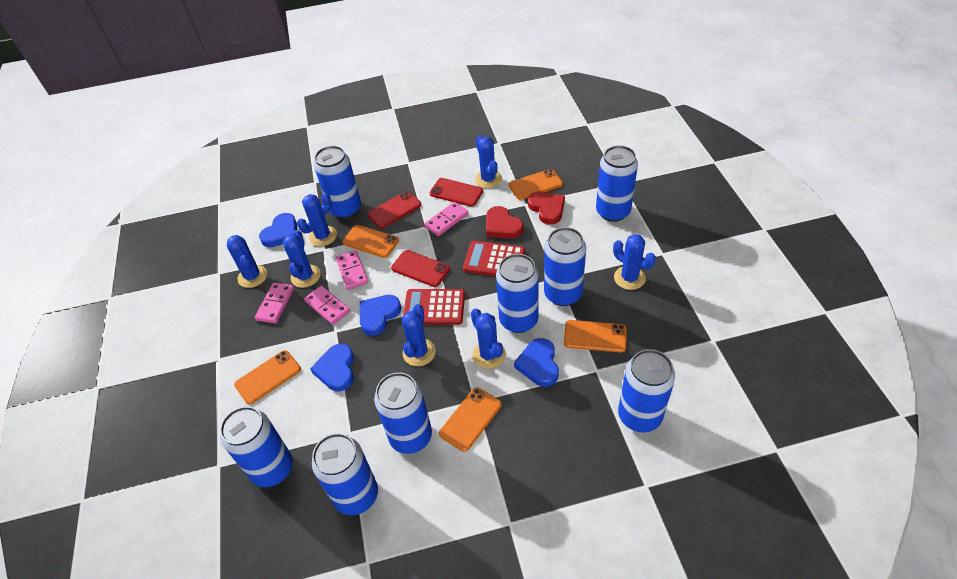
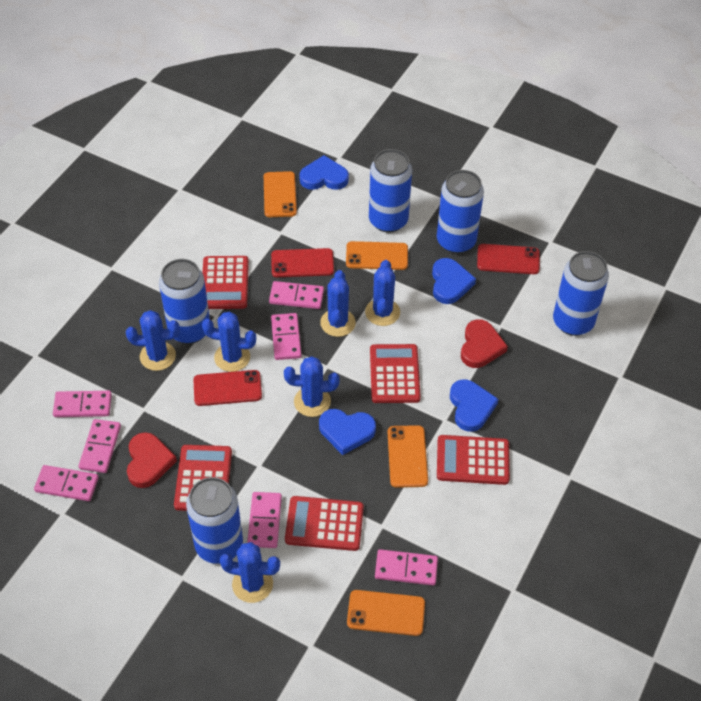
blue cactus: 7 -> 6
blue can: 8 -> 5
orange phone: 5 -> 4
pink domino: 4 -> 7
red calculator: 2 -> 5

